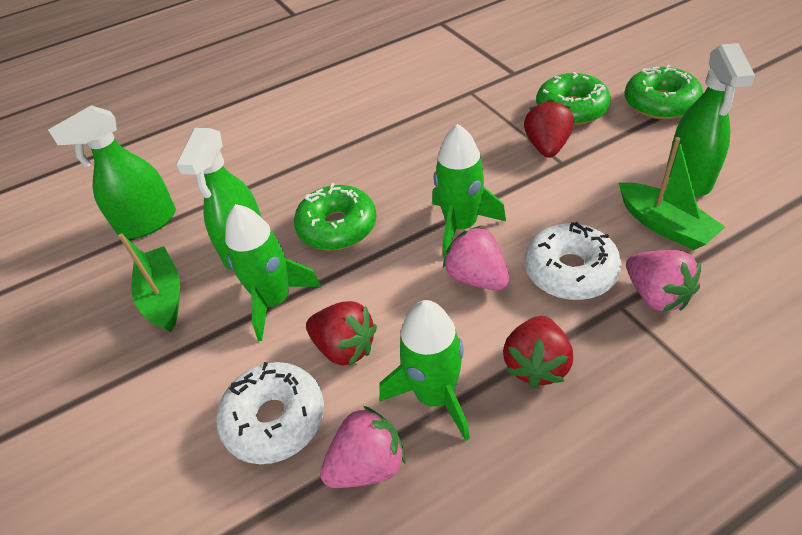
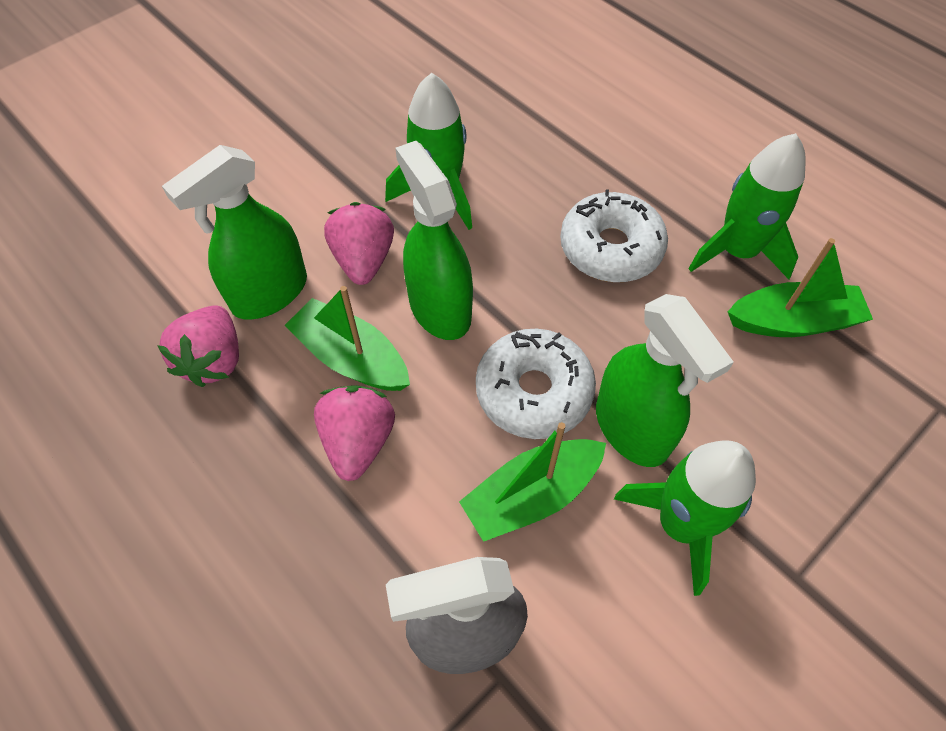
green boat: 2 -> 3
green donut: 3 -> 0
grey spray bottle: 0 -> 1
red strawberry: 3 -> 0

